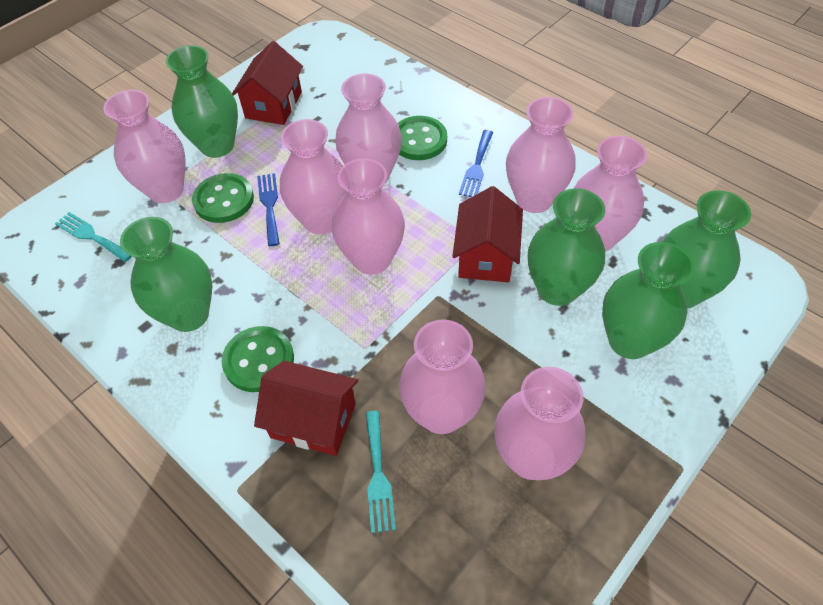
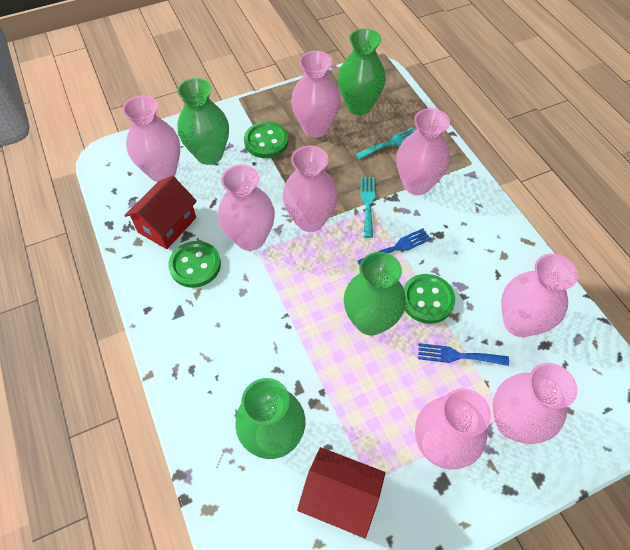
green vase: 5 -> 4
red house: 3 -> 2

